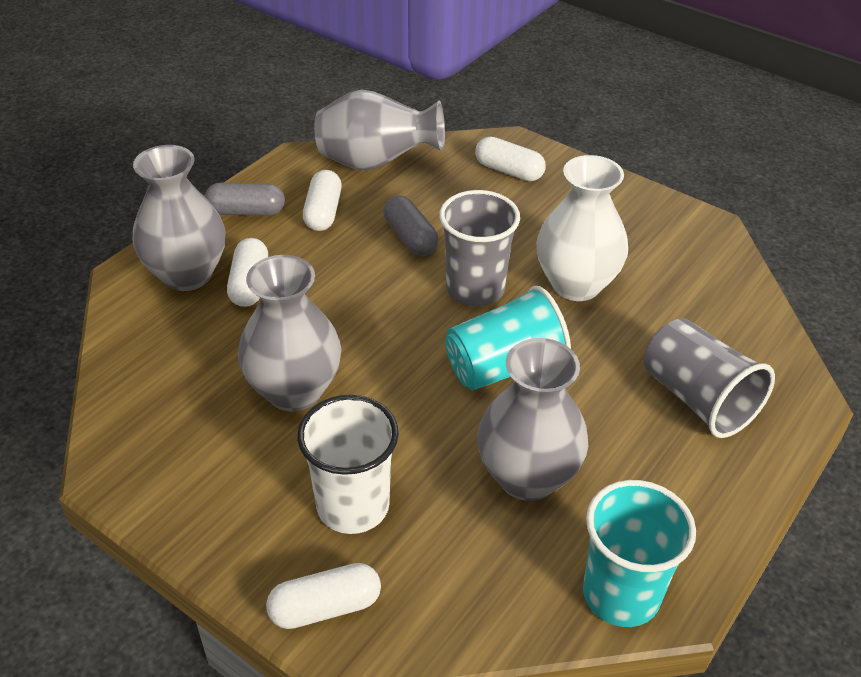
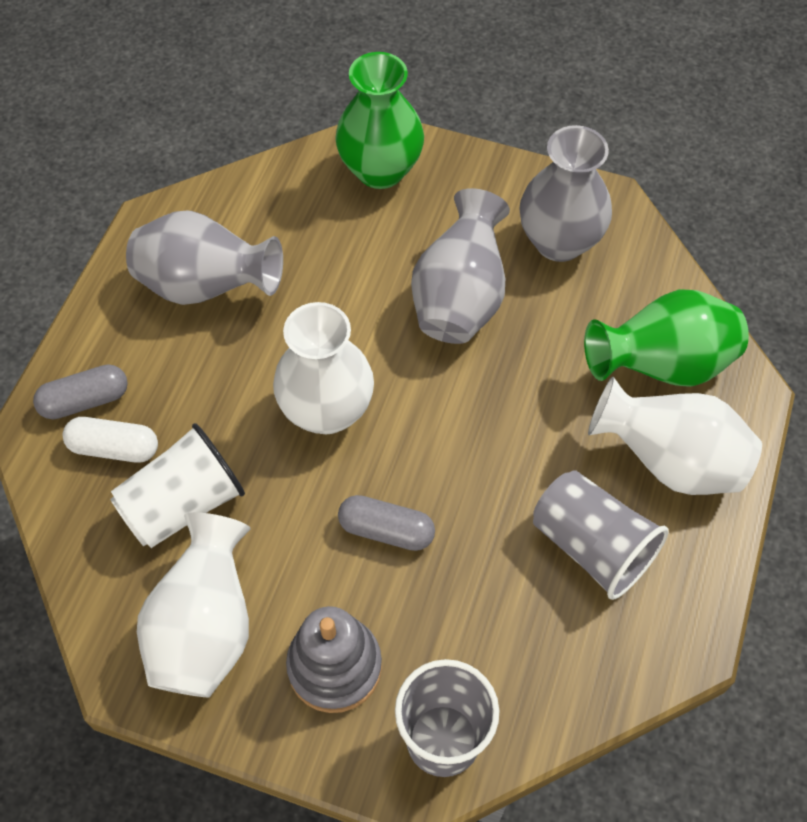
green vase: 0 -> 2
grey stacking toy: 0 -> 1
grey vase: 4 -> 3
turquoise cup: 2 -> 0
white capsule: 4 -> 1
white vase: 1 -> 3

